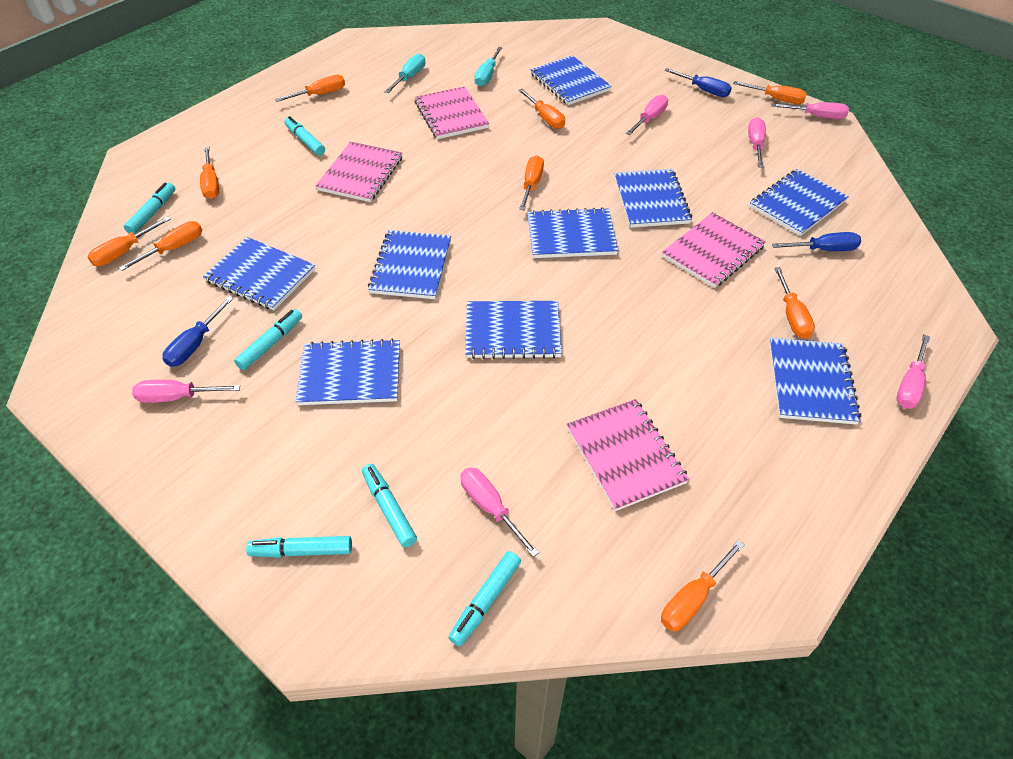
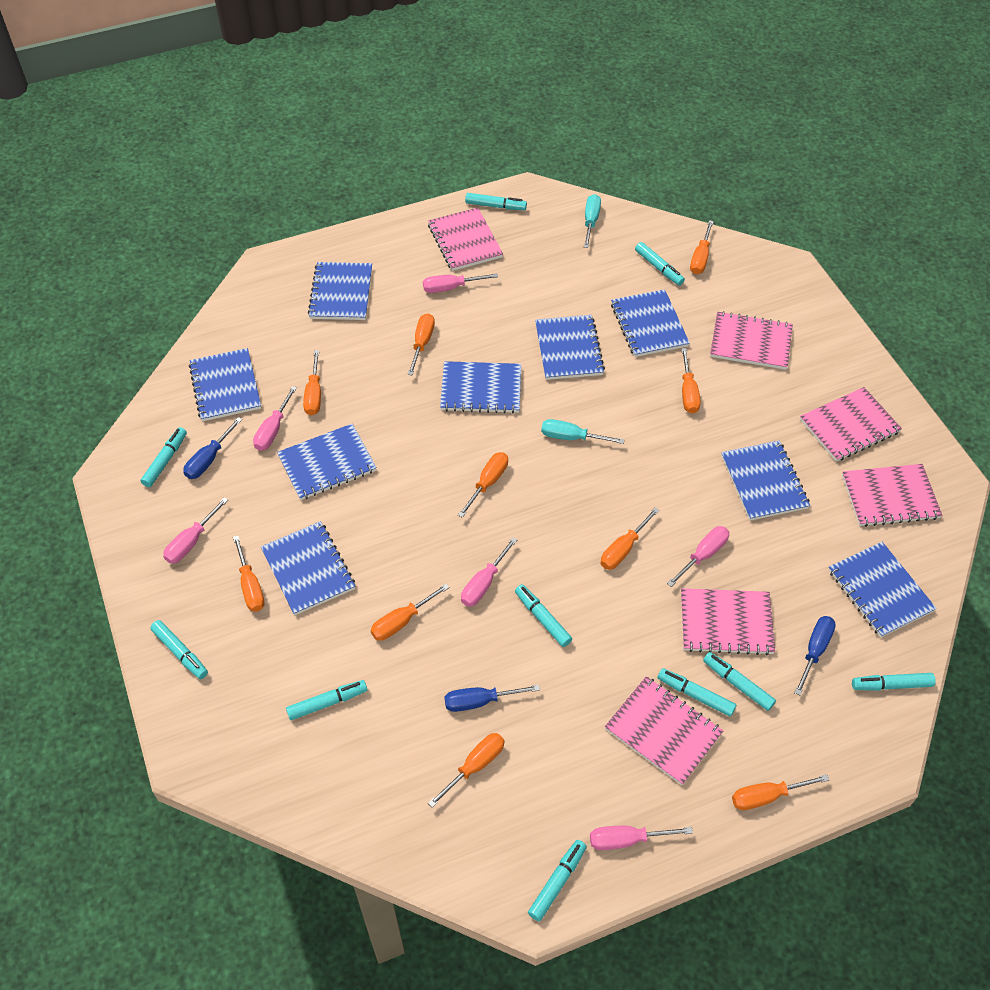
orange screwdriver: 9 -> 10
pink notebook: 4 -> 6
turquoise marker: 6 -> 10

